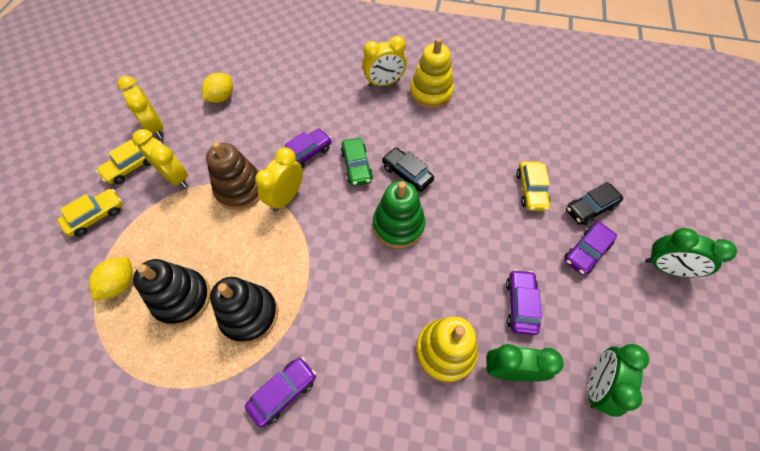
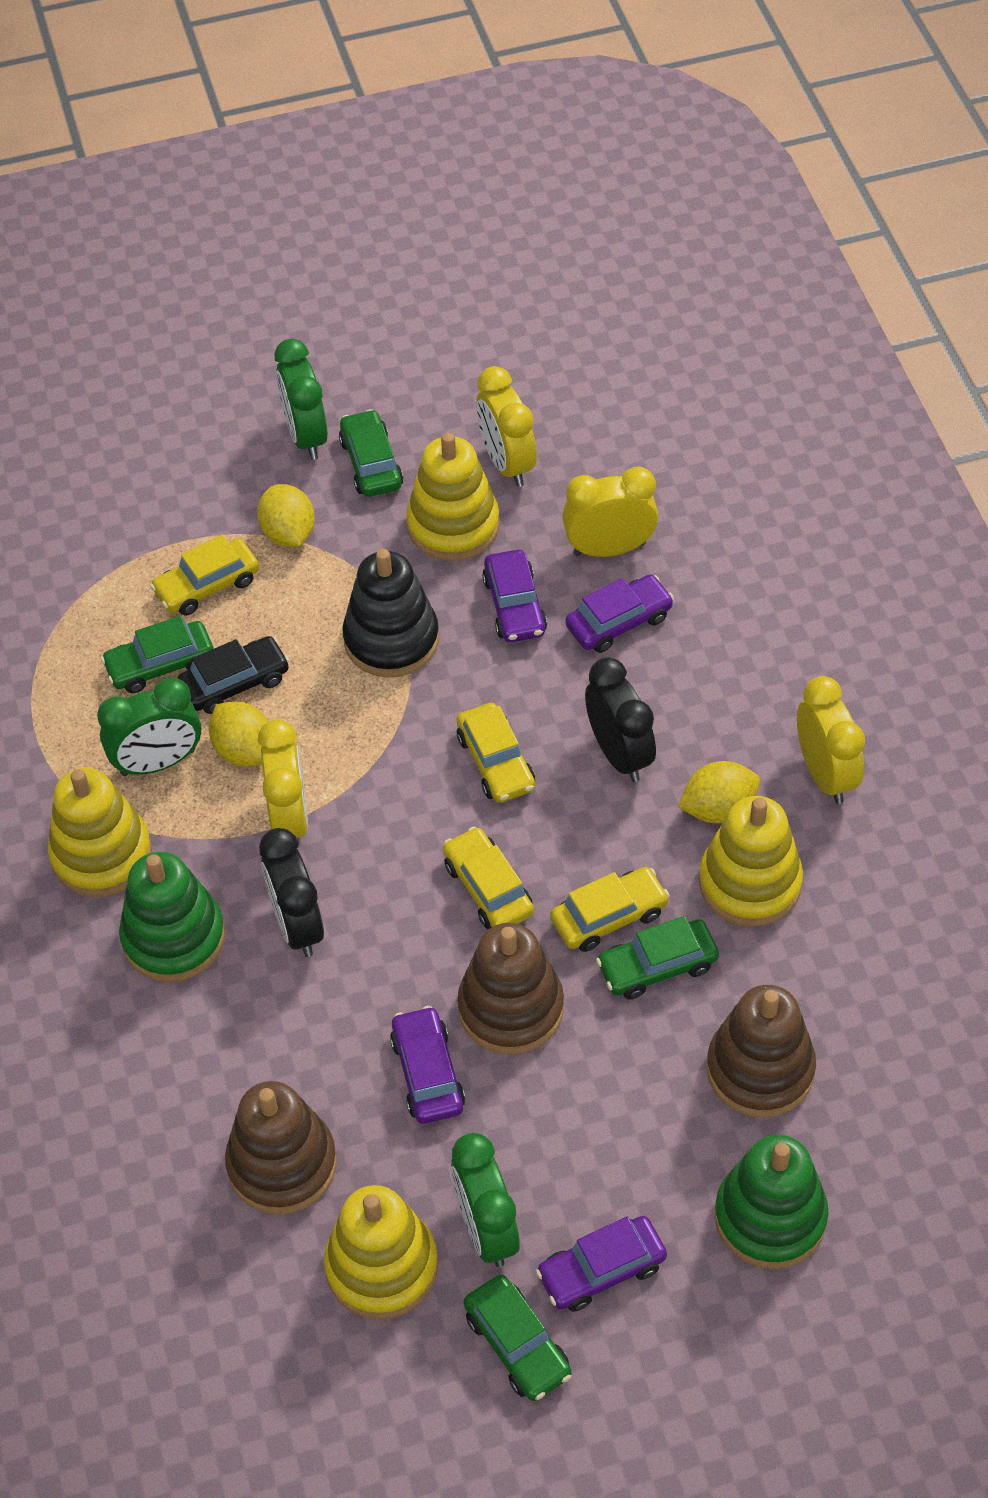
black car: 2 -> 1
black clock: 0 -> 2
black stacking toy: 2 -> 1
brown stacking toy: 1 -> 3
green car: 1 -> 4
green stacking toy: 1 -> 2
yellow car: 3 -> 4
yellow lemon: 2 -> 3
yellow stacking toy: 2 -> 4

